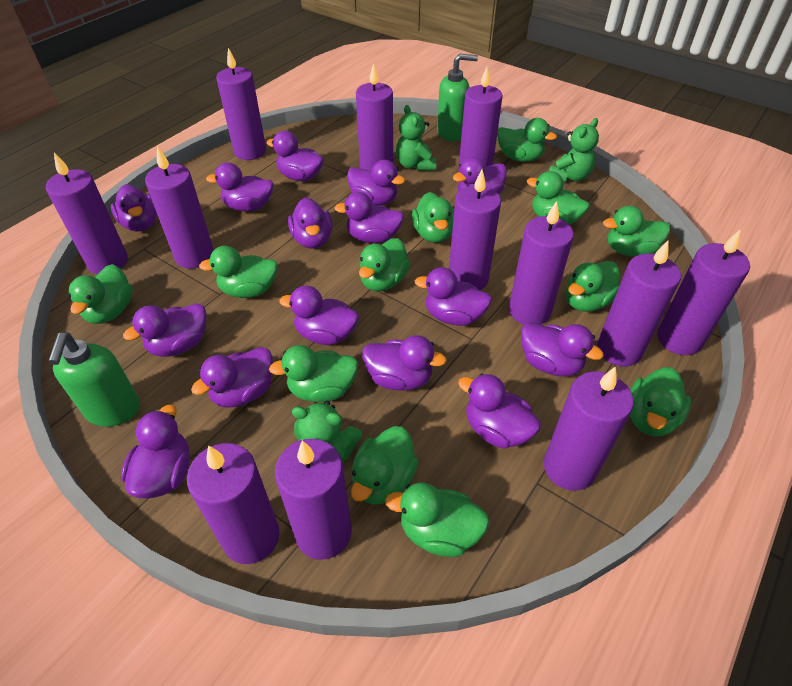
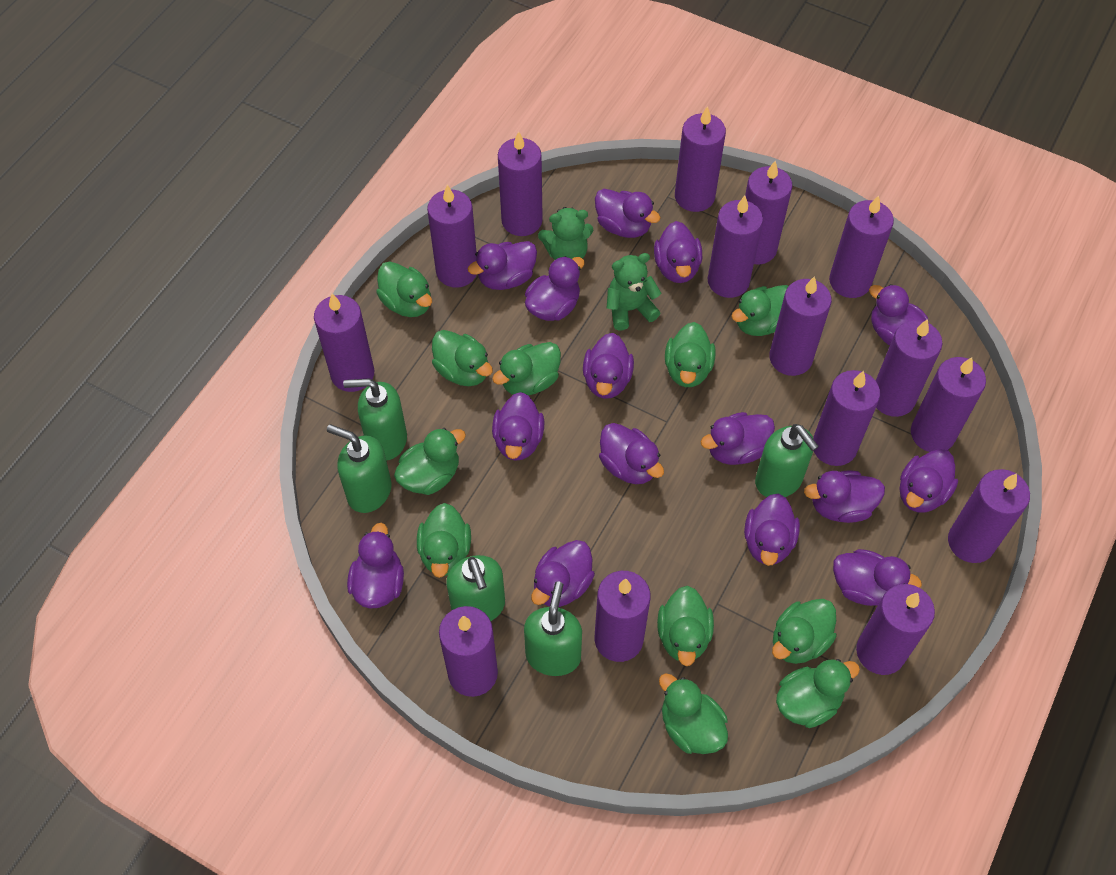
green duck: 12 -> 11
green soap dispenser: 2 -> 5
green teddy bear: 3 -> 2
purple candle: 12 -> 15

